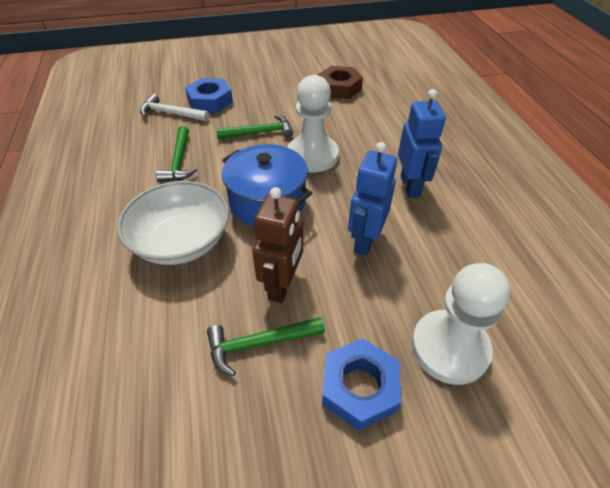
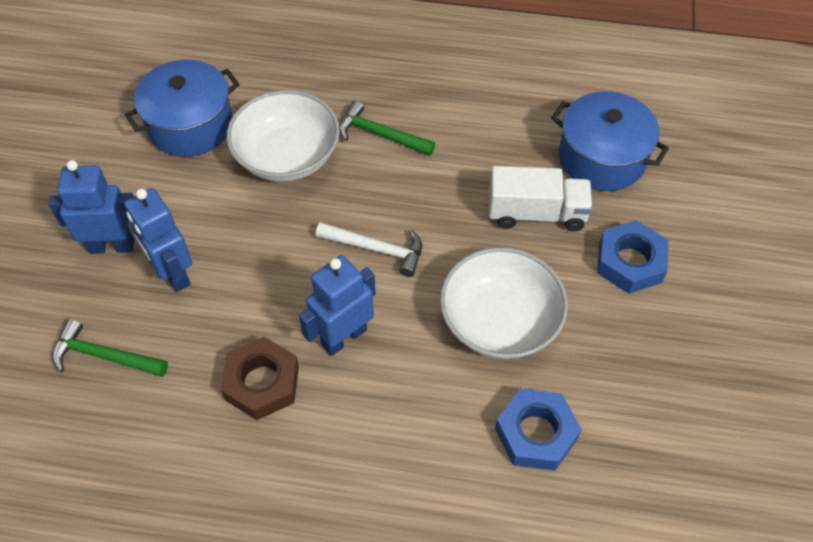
blue pot: 1 -> 2
blue robot: 2 -> 3
brown robot: 1 -> 0
green hammer: 3 -> 2
white bowl: 1 -> 2
white pawn: 2 -> 0
white truck: 0 -> 1

